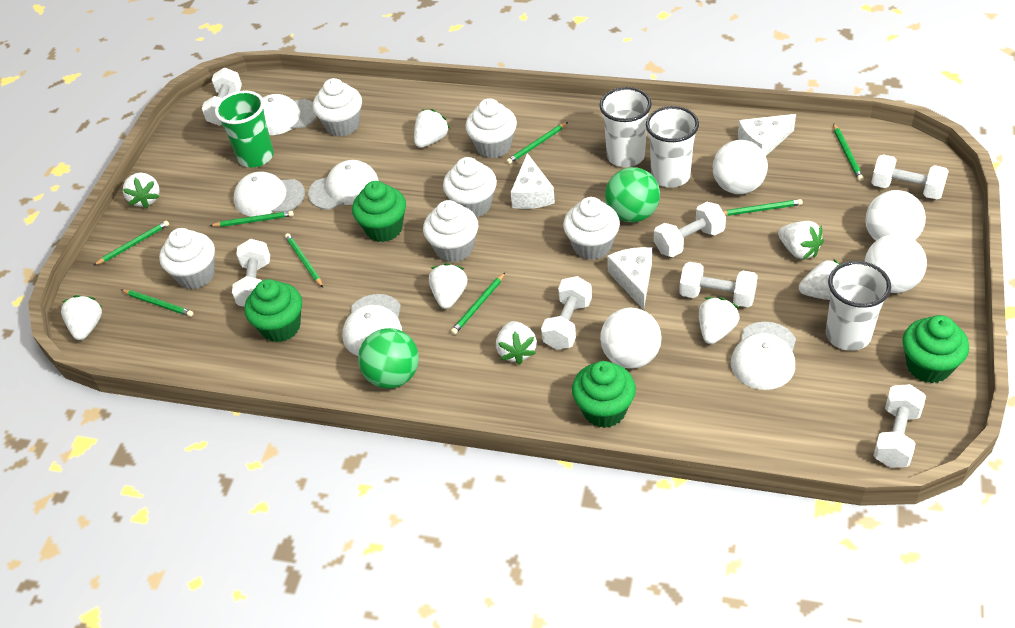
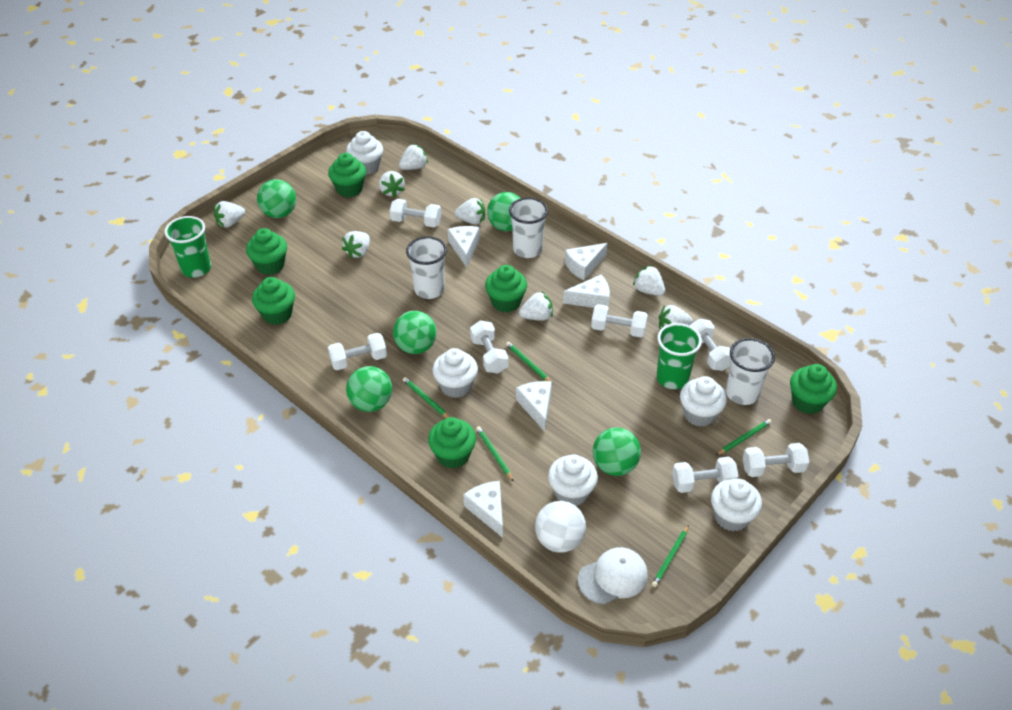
green ball: 2 -> 5
green cup: 1 -> 2
green cupcake: 4 -> 6
green pencil: 8 -> 5
white ball: 4 -> 1
white cap: 5 -> 1
white cheese: 3 -> 5
white cupcake: 6 -> 5

